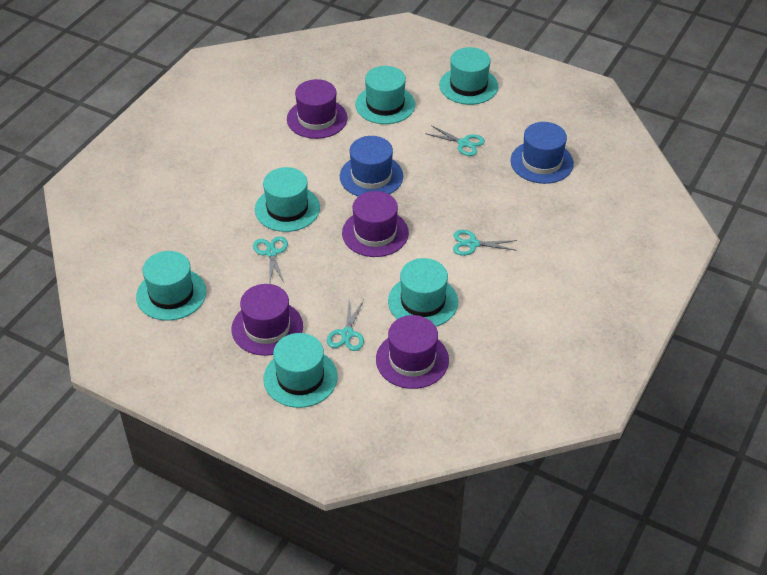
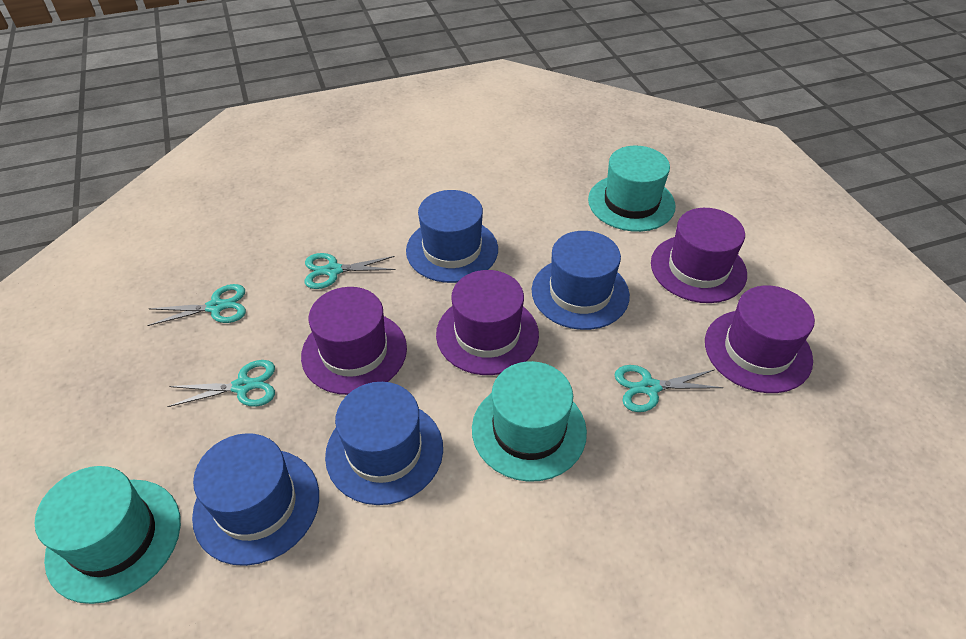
blue hat: 2 -> 4
turquoise hat: 6 -> 3

